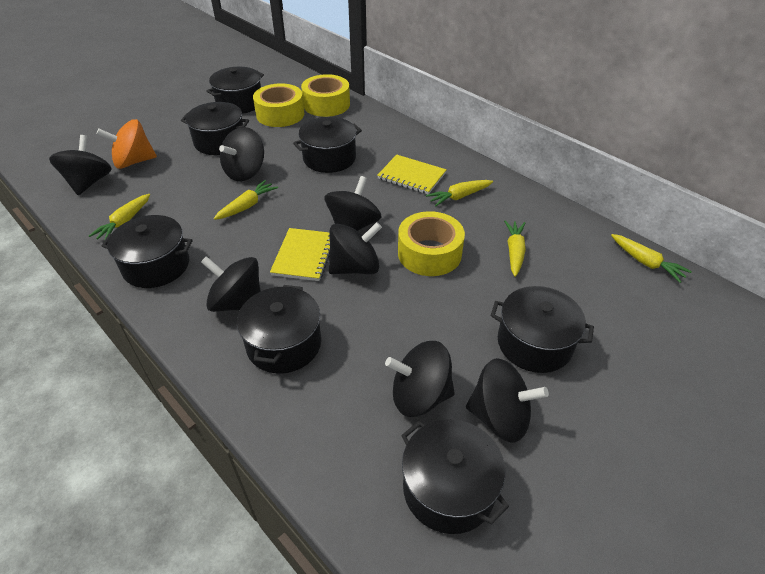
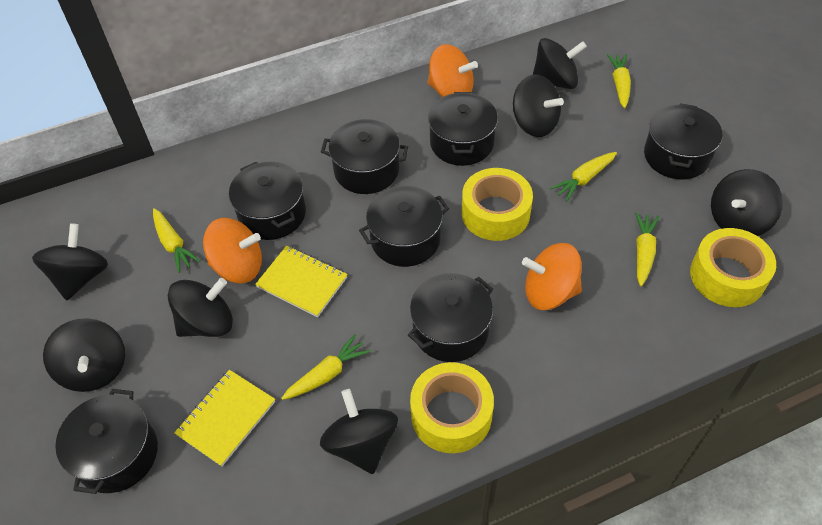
orange spinning top: 1 -> 3

